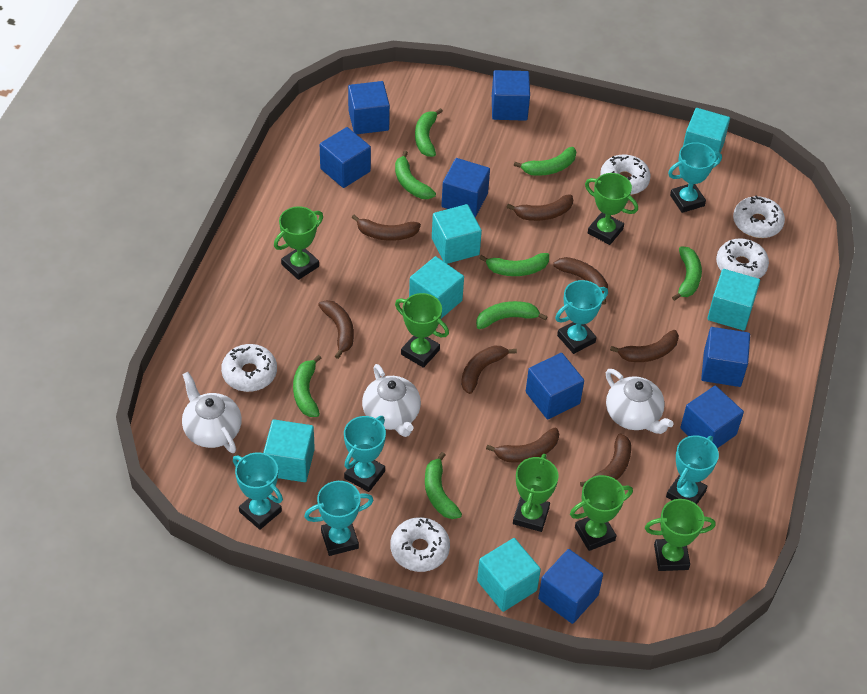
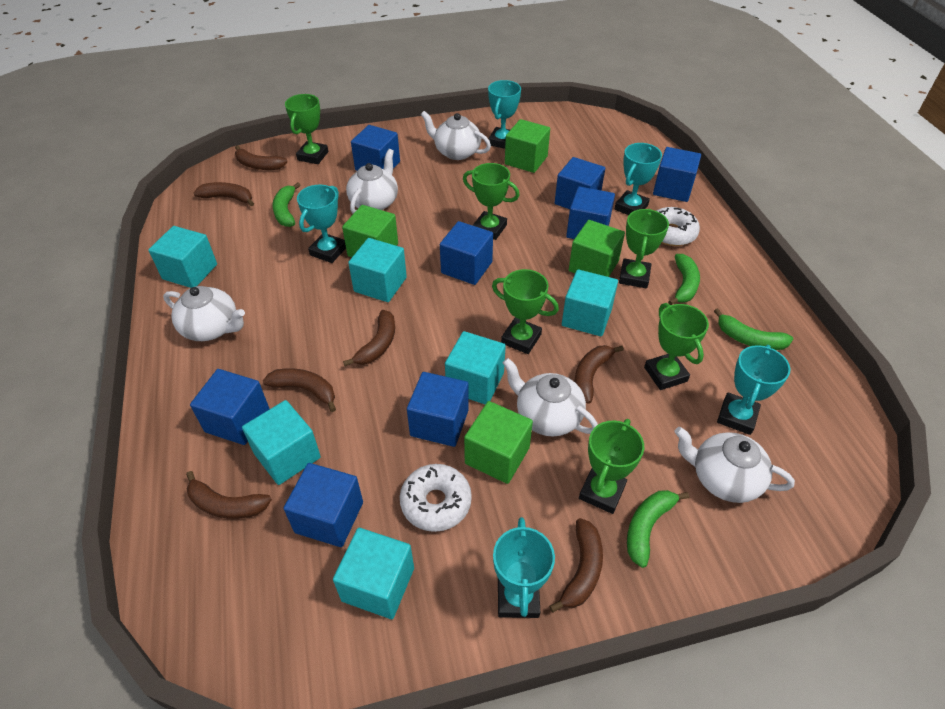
brown banana: 8 -> 7
green banana: 8 -> 4
green cube: 0 -> 4
turquoise trophy: 6 -> 5
white donut: 5 -> 2
white teapot: 3 -> 5

